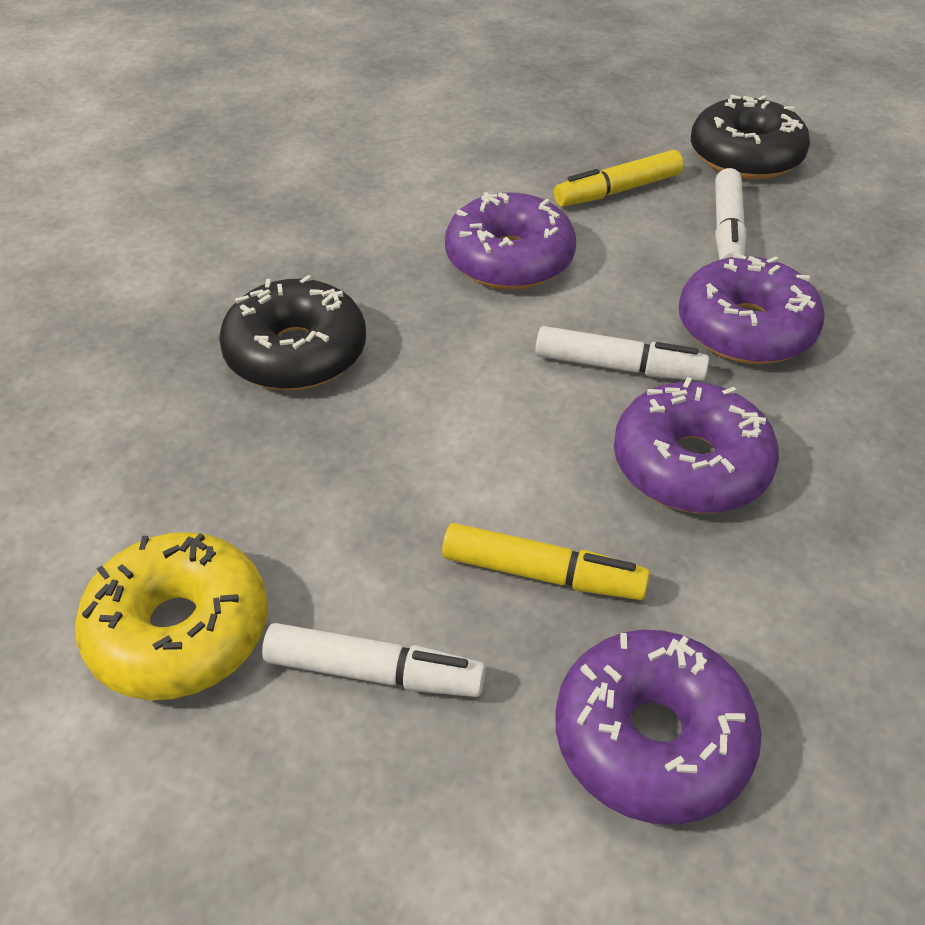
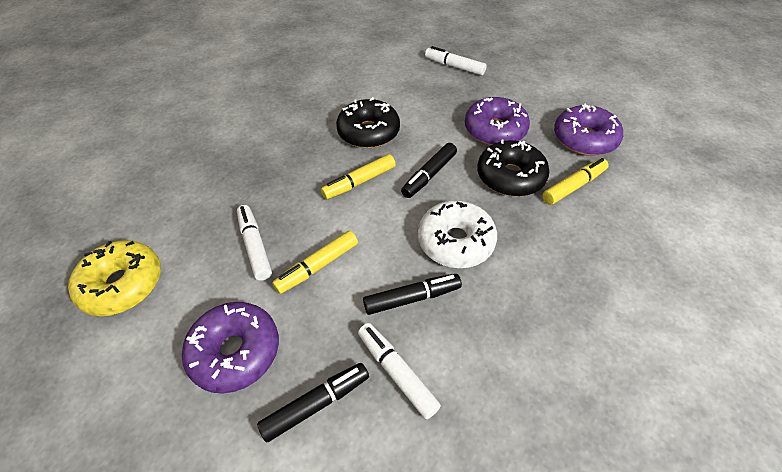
black marker: 0 -> 3
purple donut: 4 -> 3
white donut: 0 -> 1
yellow marker: 2 -> 3

